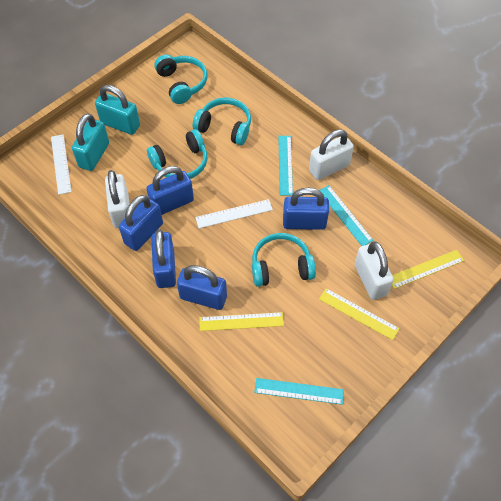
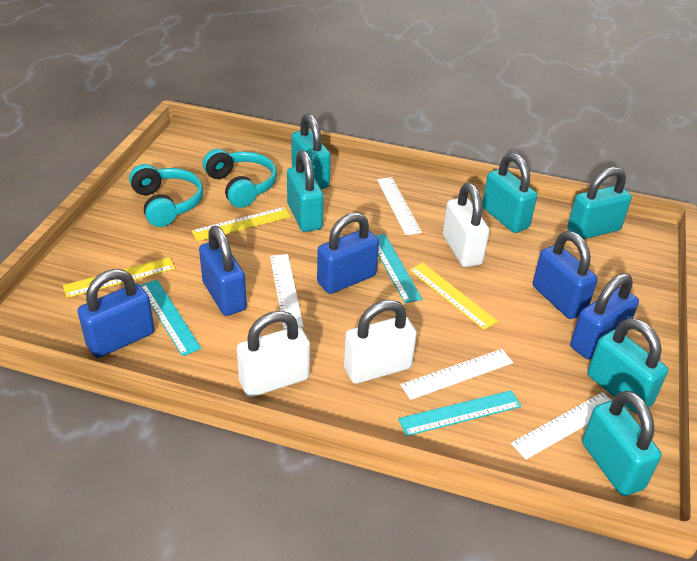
turquoise headphones: 4 -> 2
turquoise padlock: 2 -> 6
white ruler: 2 -> 4

